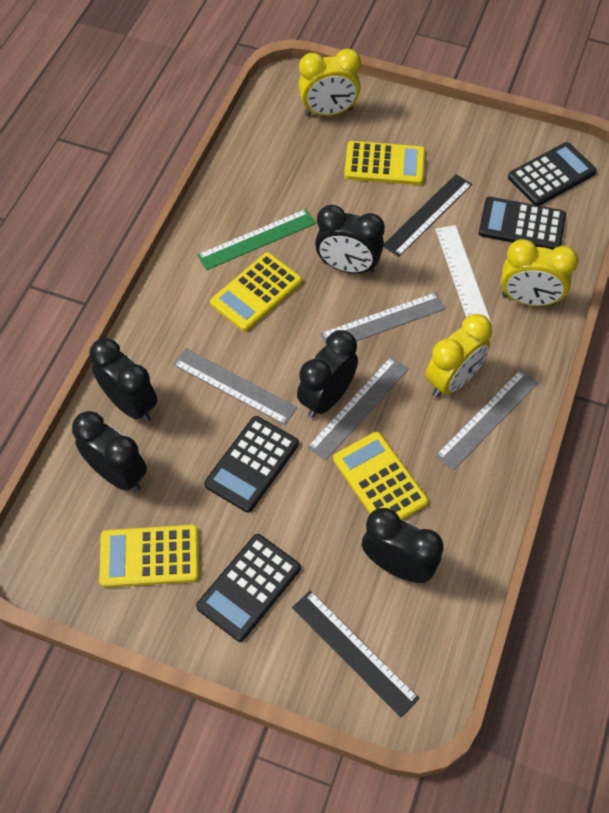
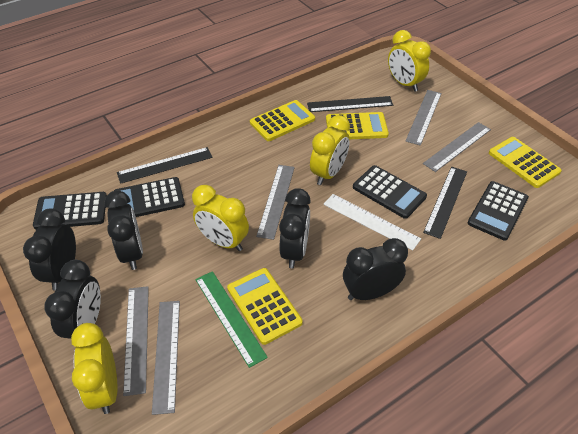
black ruler: 2 -> 3
grey ruler: 4 -> 5
yellow clock: 3 -> 4

